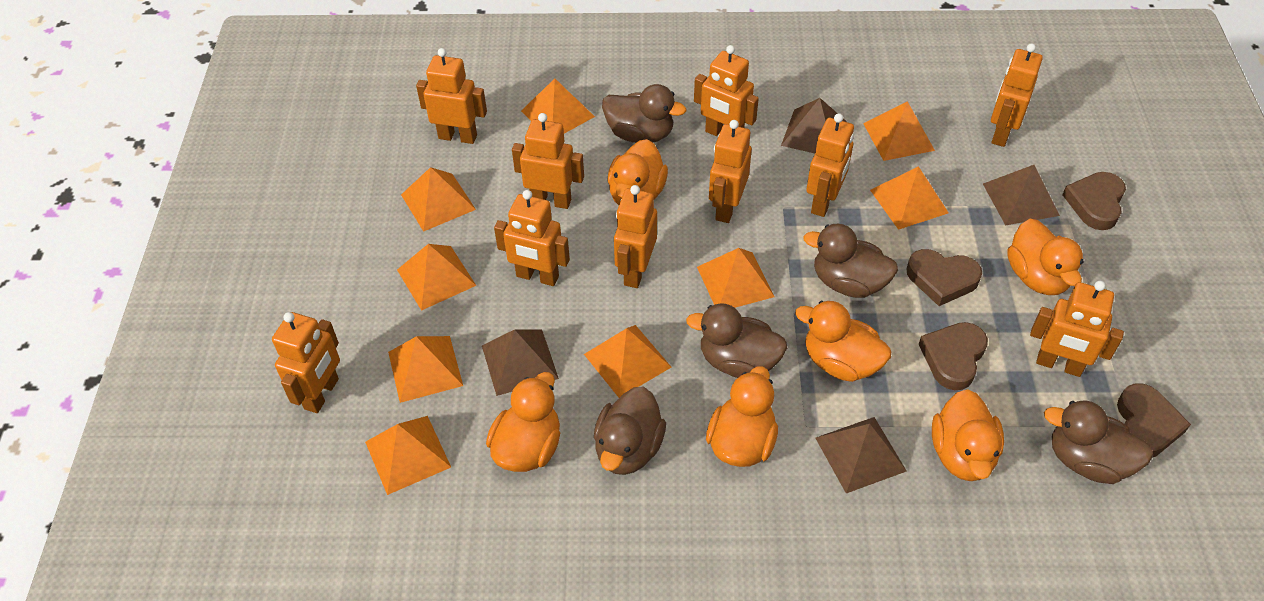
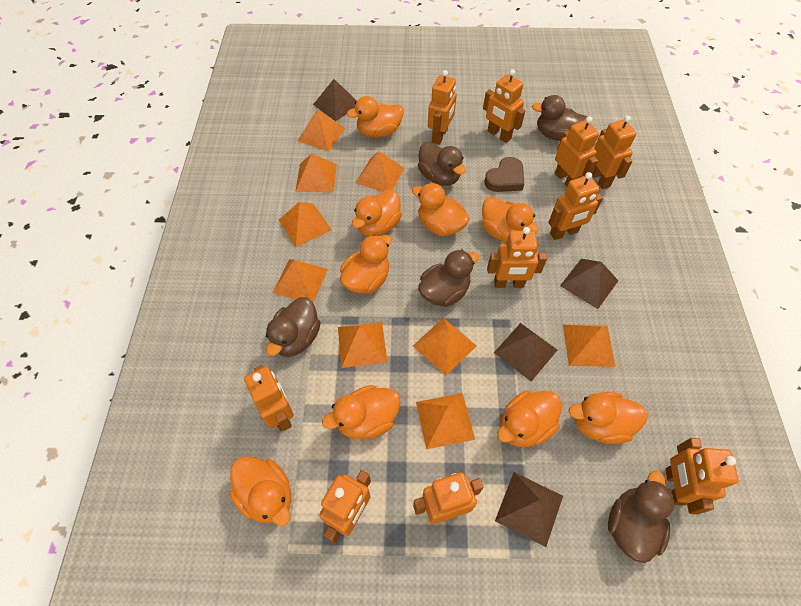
brown heart: 4 -> 1
orange duck: 6 -> 9

